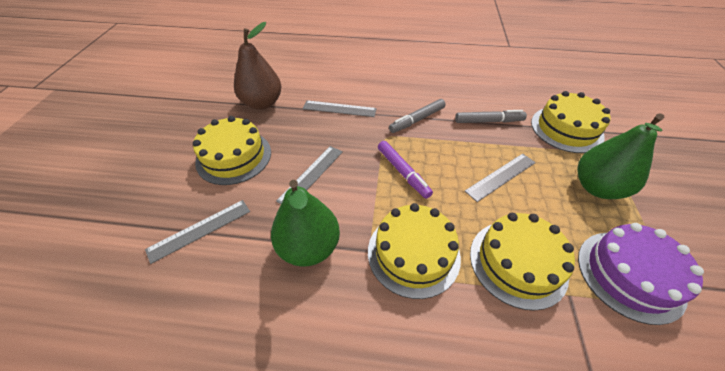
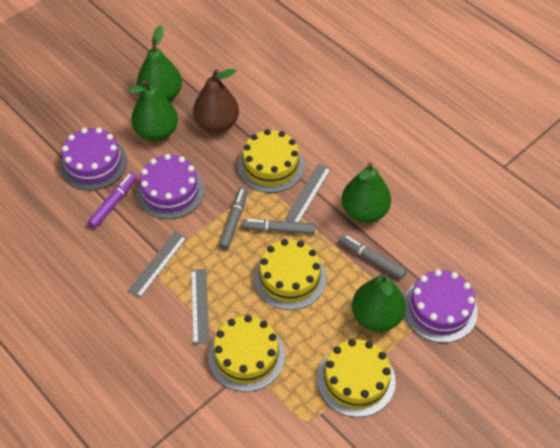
green pear: 2 -> 4
grey marker: 2 -> 3
grey ruler: 4 -> 3
purple cake: 1 -> 3

